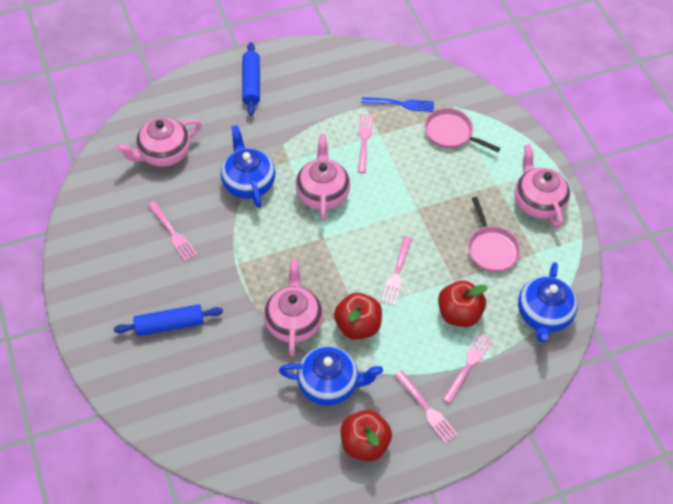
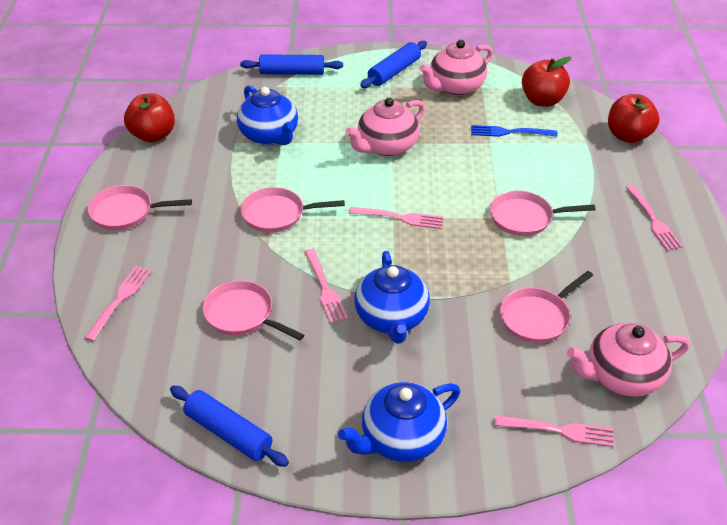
blue rolling pin: 2 -> 3
pink pan: 2 -> 5
pink teapot: 4 -> 3

